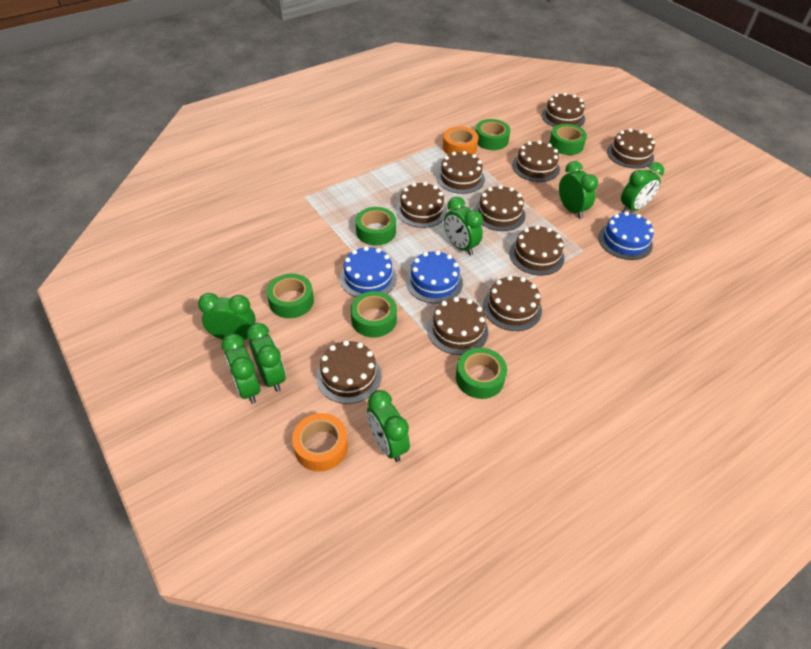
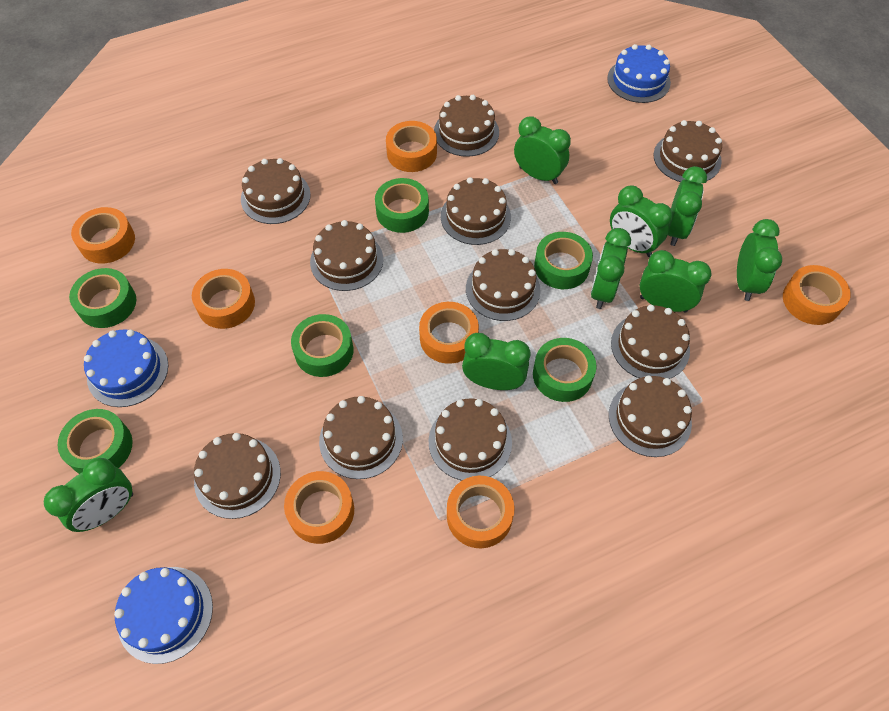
brown cake: 10 -> 11
green clock: 7 -> 8
orange tape: 2 -> 7

